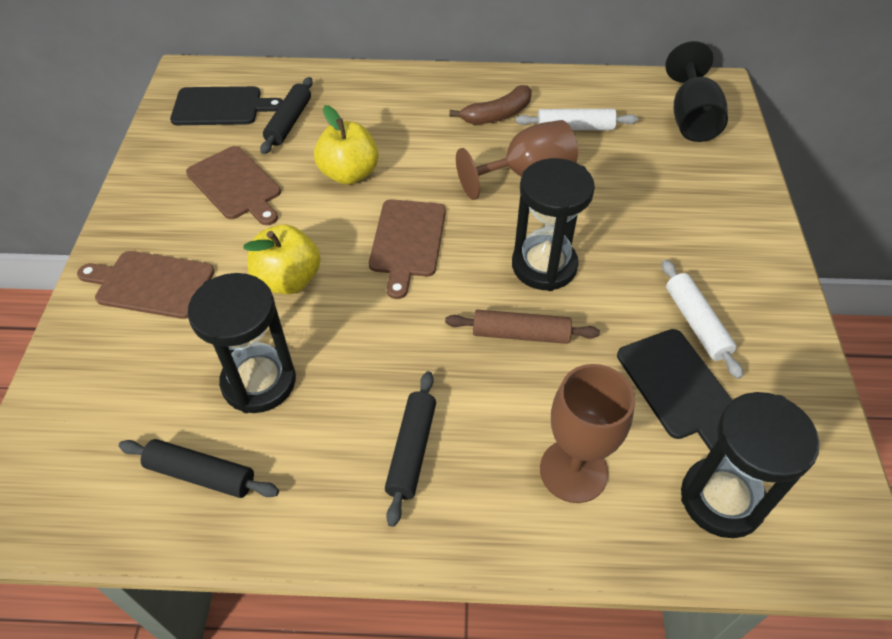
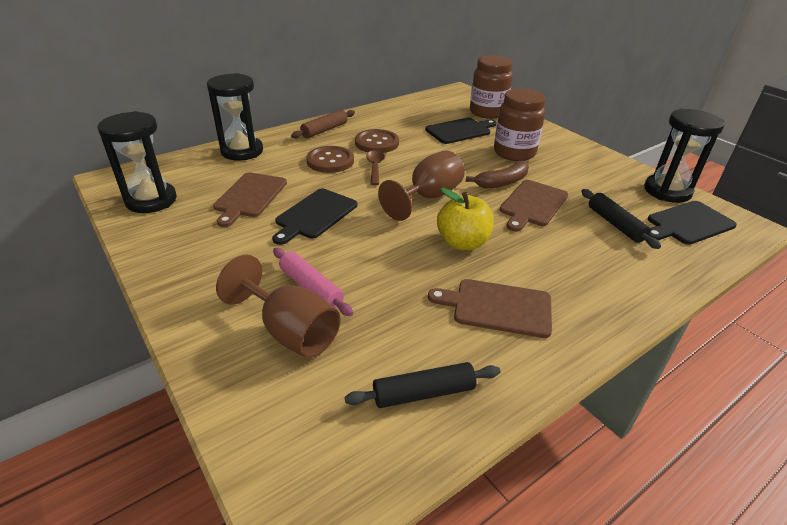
black cutting board: 2 -> 3
black goblet: 1 -> 0
black rolling pin: 3 -> 2
brown button: 0 -> 2
brown jar: 0 -> 2
brown spoon: 0 -> 1
pink rolling pin: 0 -> 1
white rolling pin: 2 -> 0
yellow apple: 2 -> 1

